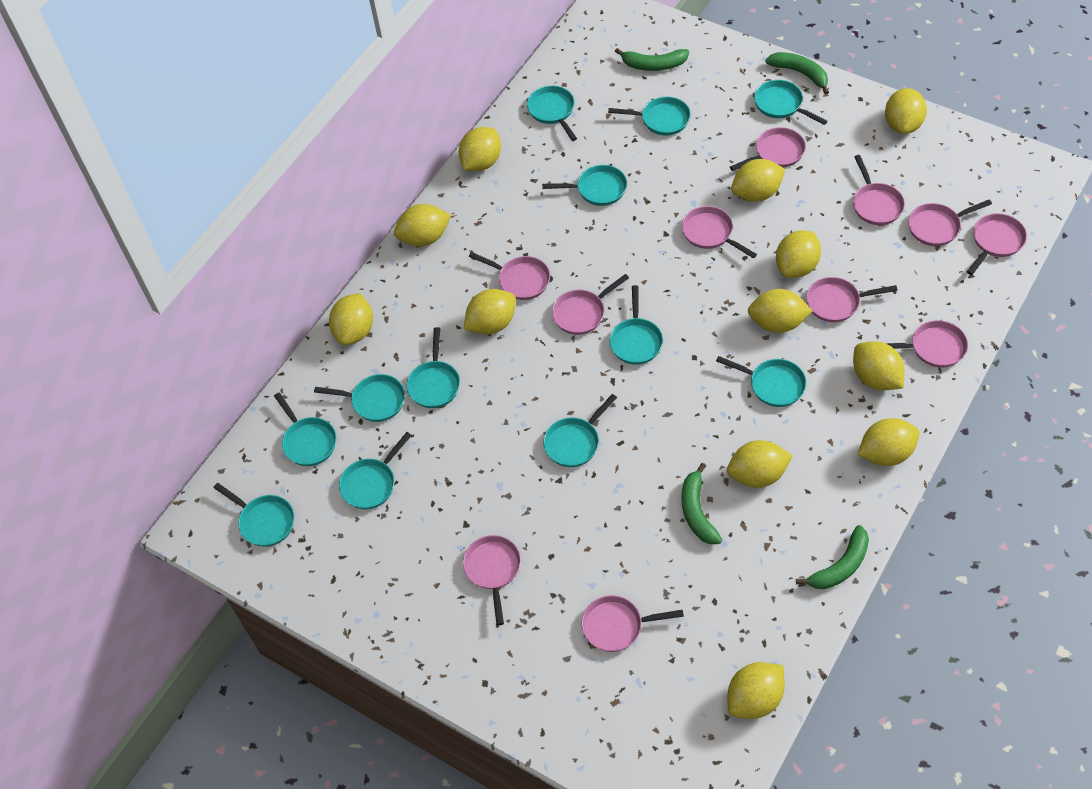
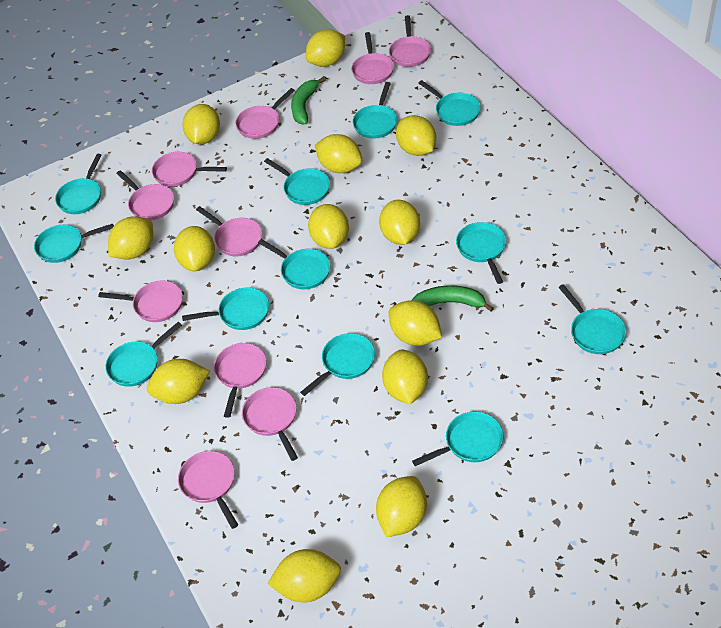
green banana: 4 -> 2
pink pan: 11 -> 10
yellow lemon: 12 -> 13

